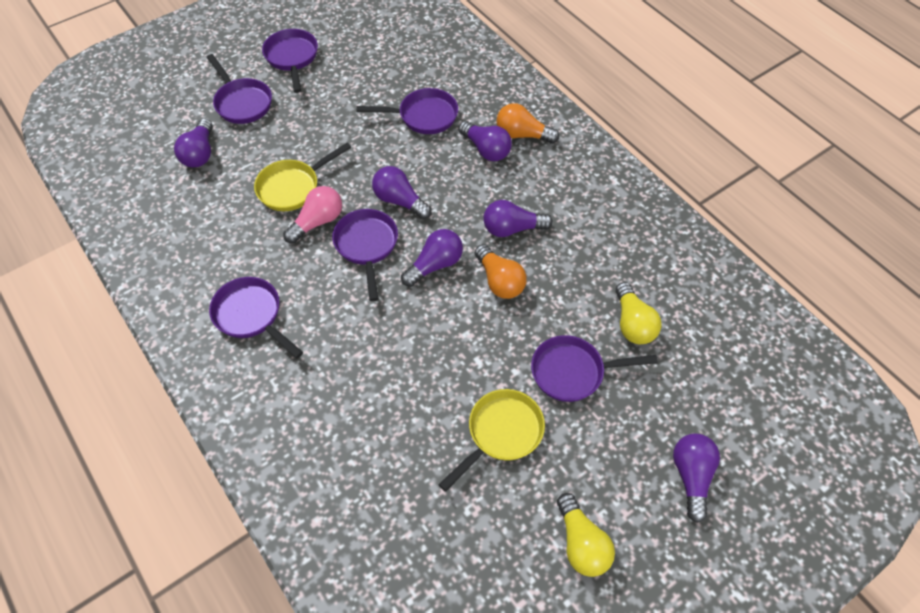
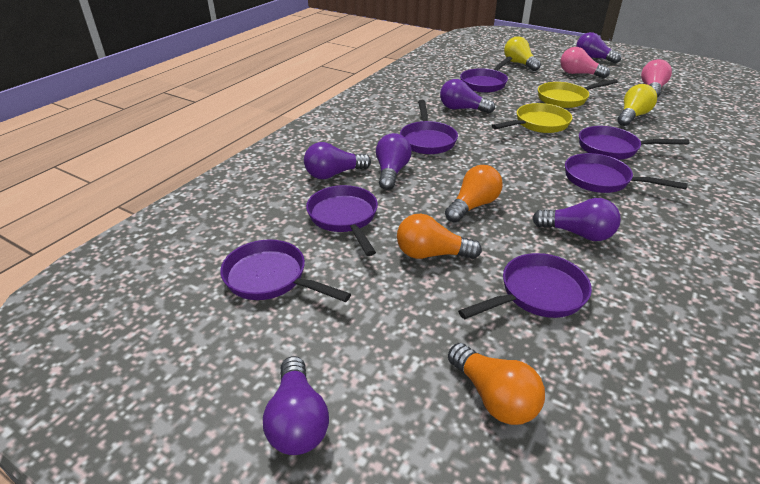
orange light bulb: 2 -> 3
pink light bulb: 1 -> 2
purple pan: 6 -> 7

